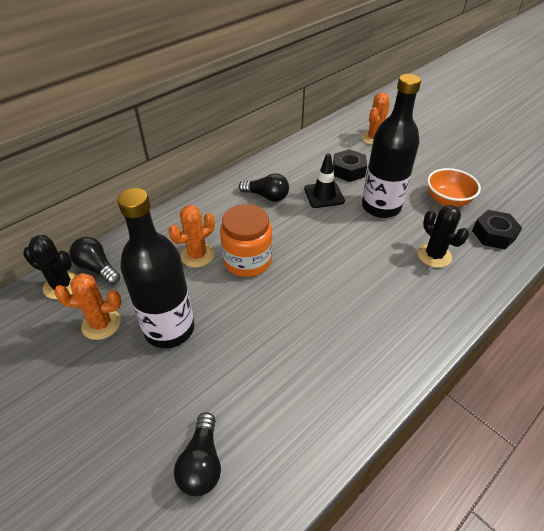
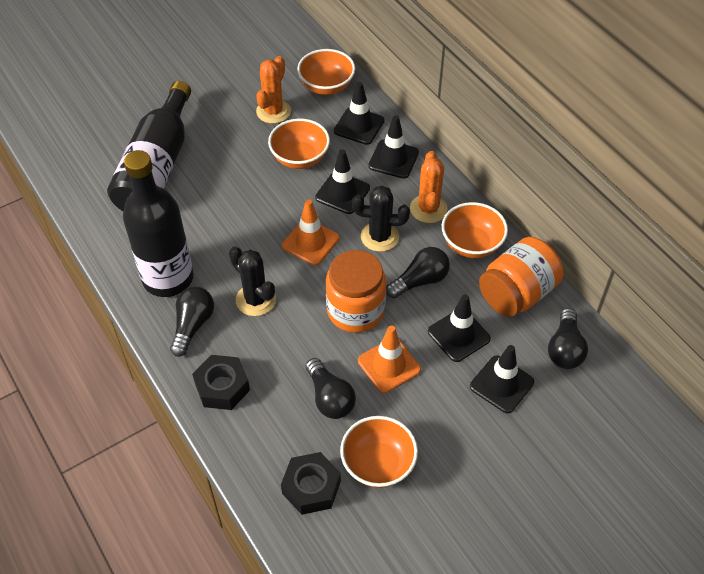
black light bulb: 3 -> 4
black traffic cone: 1 -> 5
orange bowl: 1 -> 4
orange cactus: 3 -> 2
orange jar: 1 -> 2
orange traffic cone: 0 -> 2

